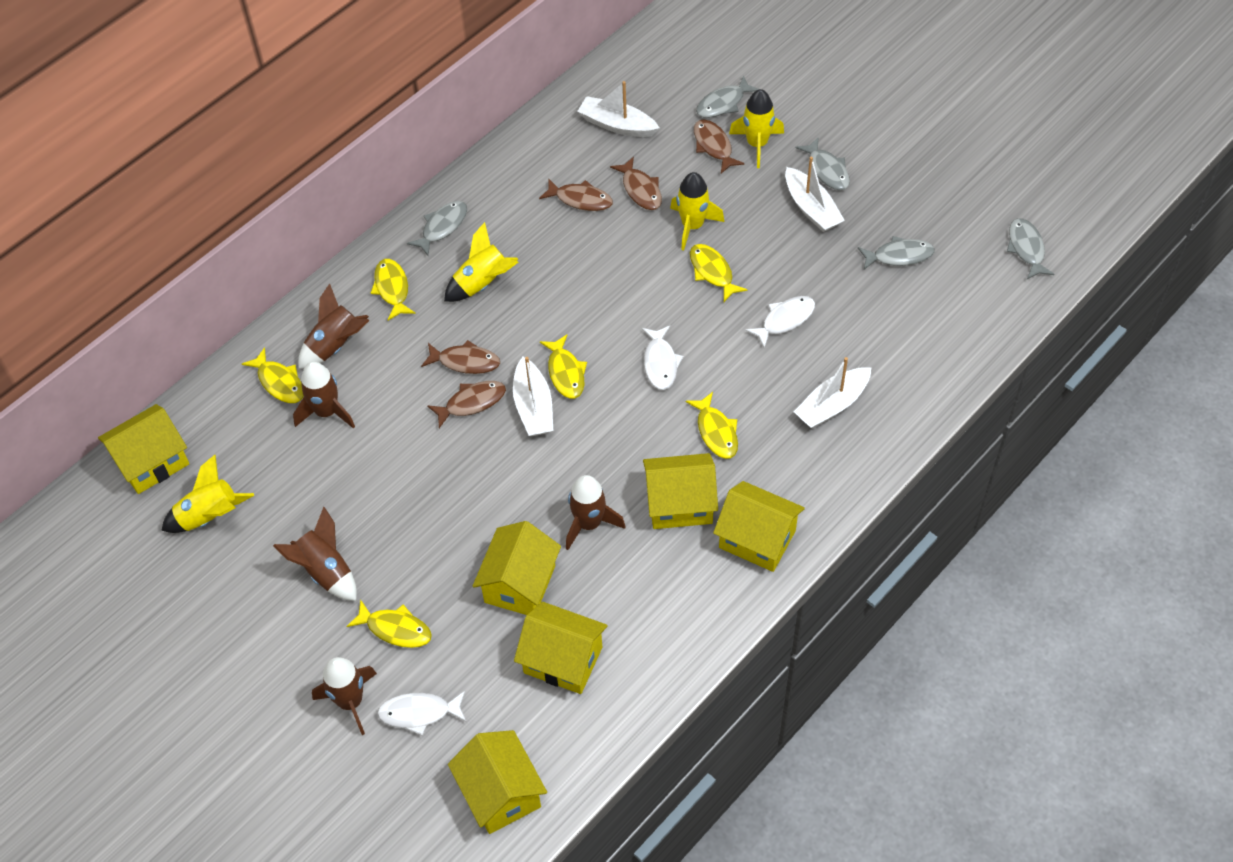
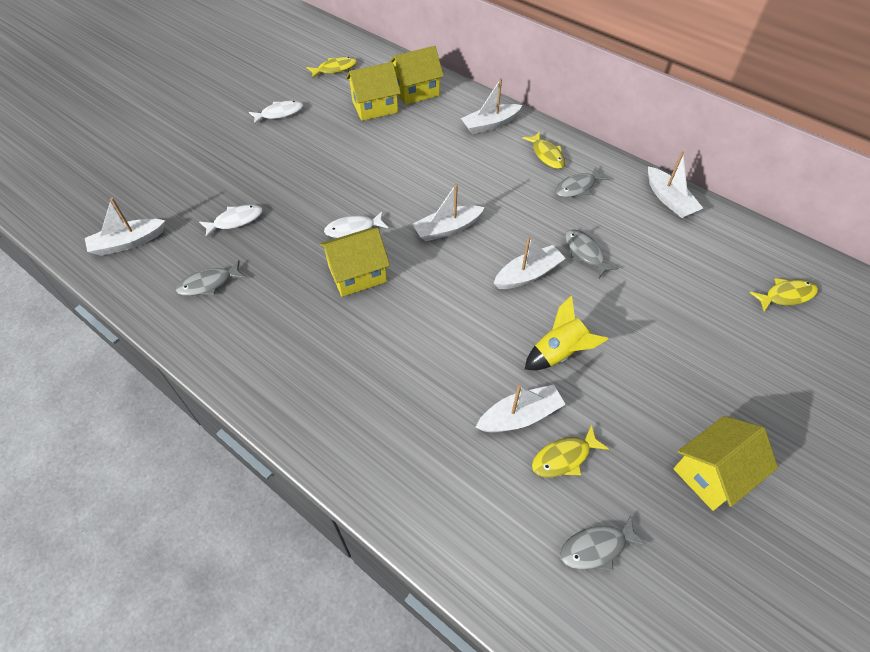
brown fish: 5 -> 0
brown rocket: 5 -> 0
grey fish: 5 -> 4
white boat: 4 -> 6
yellow fish: 6 -> 4
yellow house: 6 -> 4
yellow rocket: 4 -> 1

